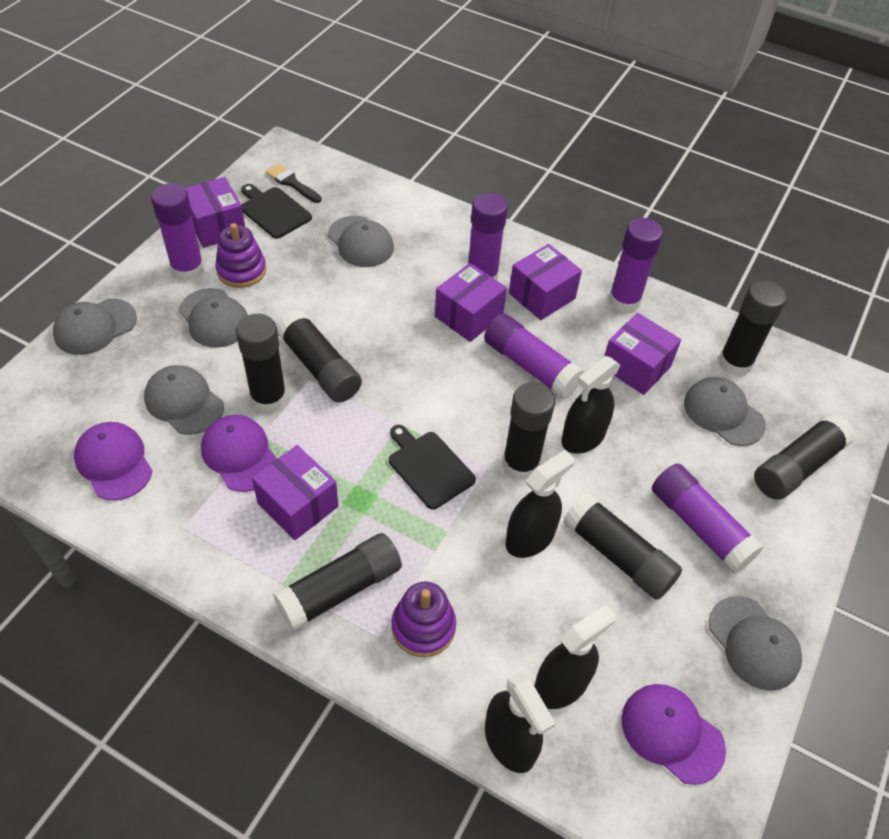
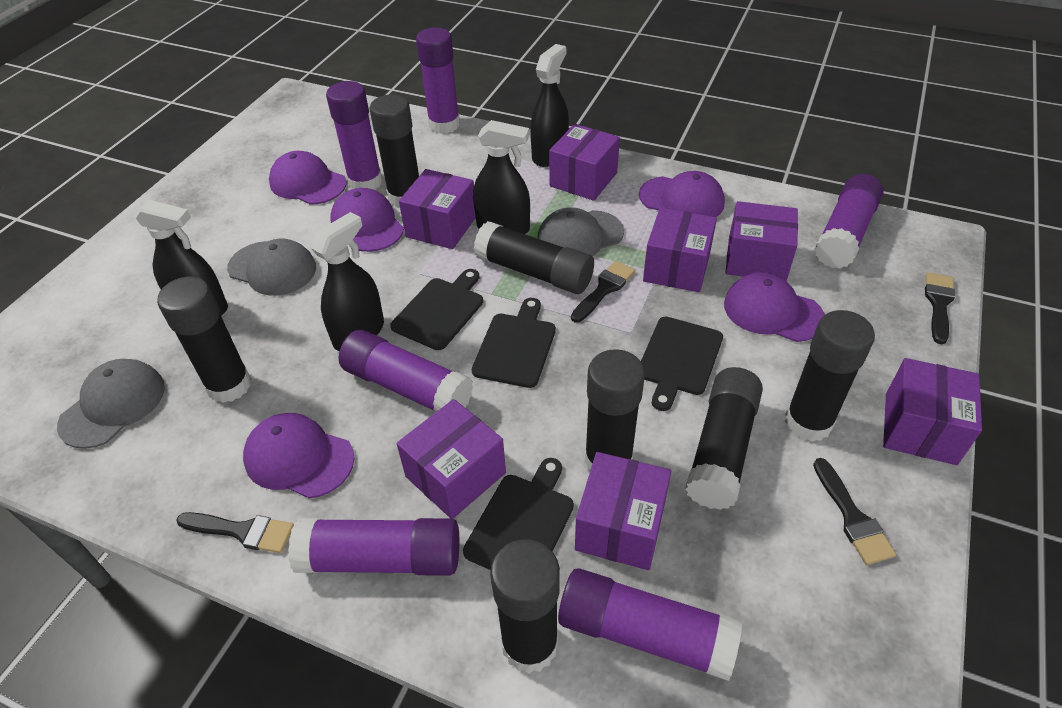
black brush: 1 -> 4
black cutting board: 2 -> 4
grey cap: 6 -> 3
purple box: 5 -> 7
purple cap: 3 -> 5
purple glue stick: 5 -> 6
purple stacking toy: 2 -> 0

